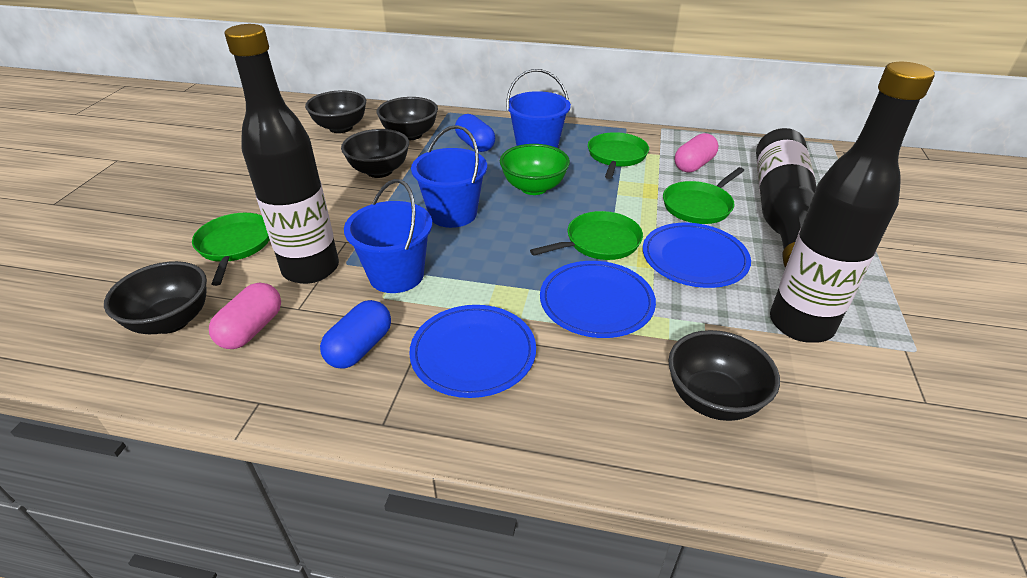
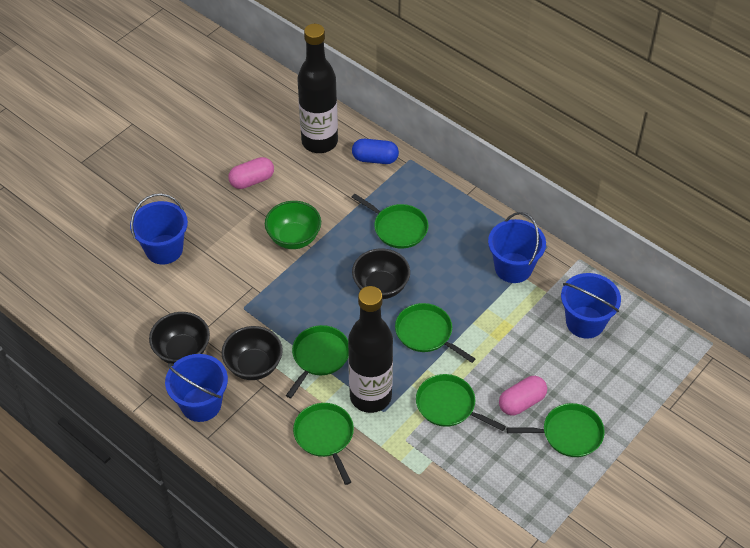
black bottle: 3 -> 2
black bowl: 5 -> 3
blue bucket: 3 -> 4
blue capsule: 2 -> 1
blue plate: 3 -> 0
green pan: 4 -> 6

